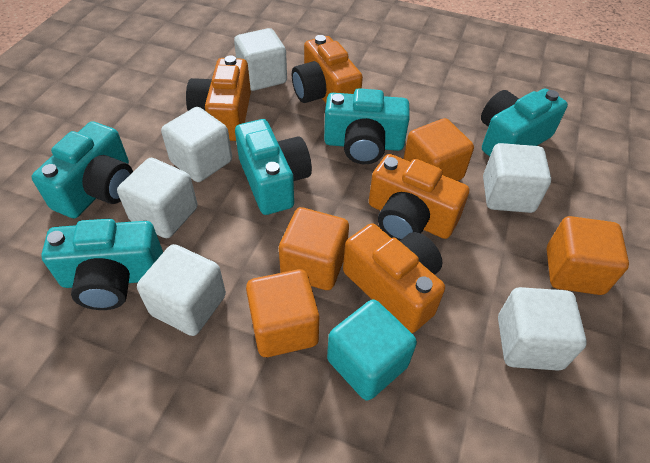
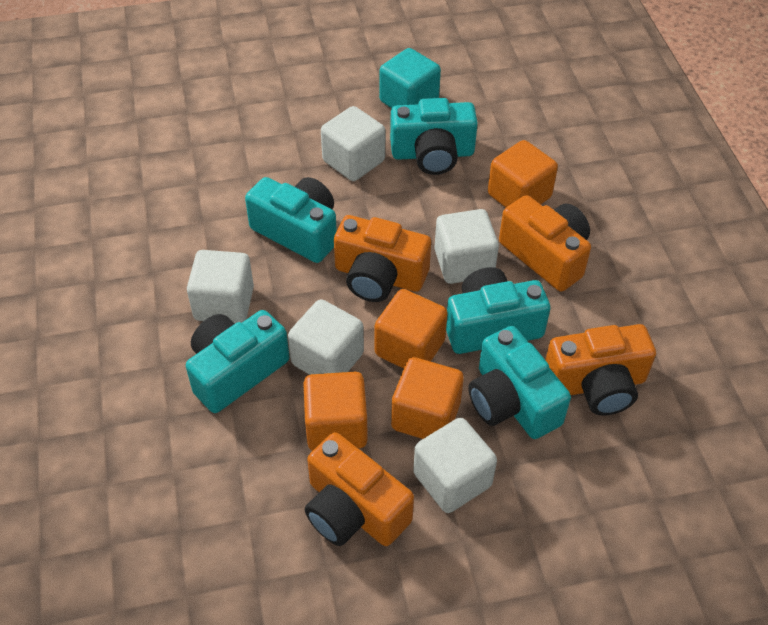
white cube: 6 -> 5

